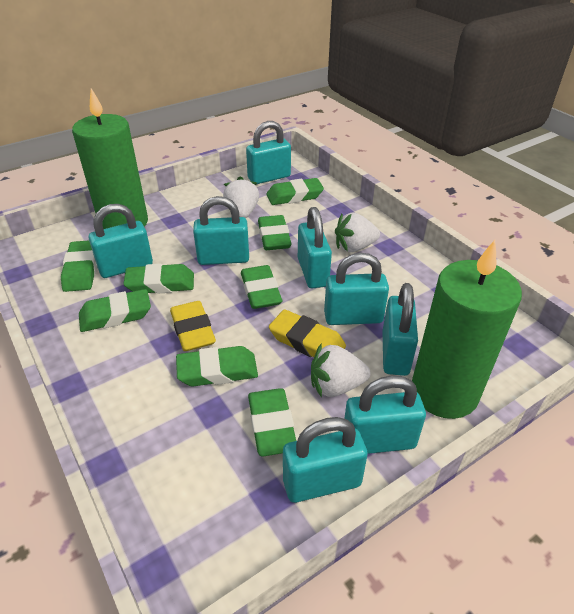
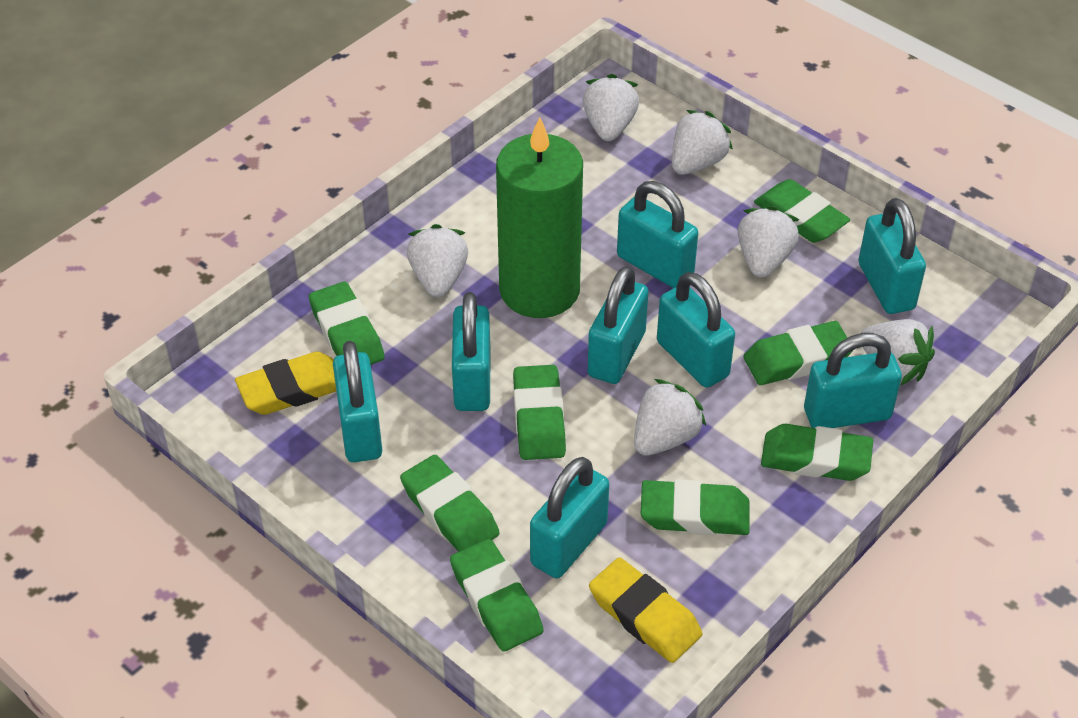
green candle: 2 -> 1
white strawberry: 3 -> 6

